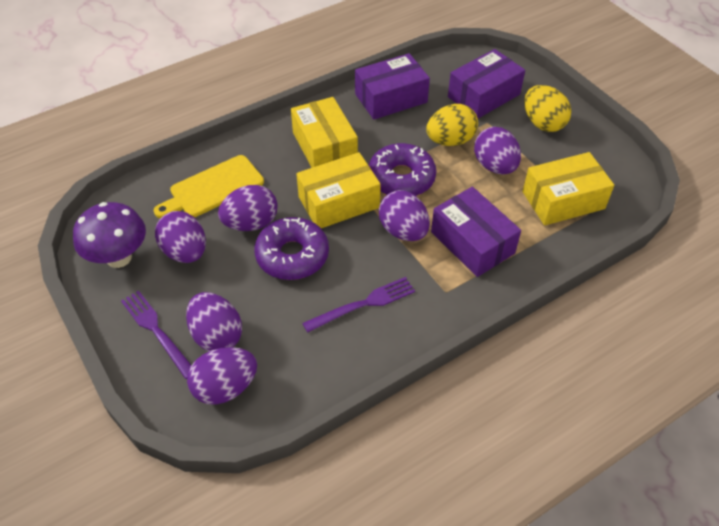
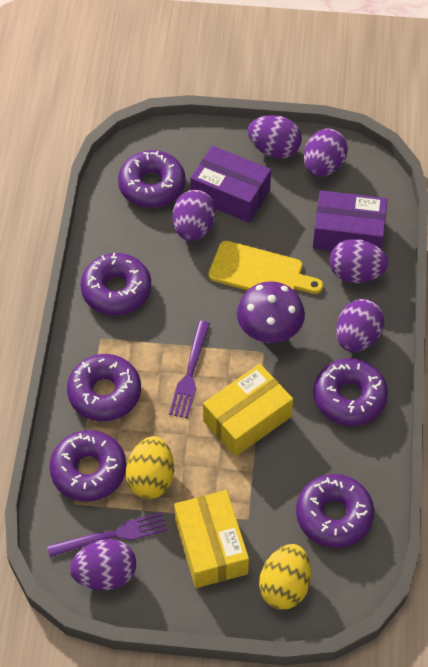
purple box: 3 -> 2
purple donut: 2 -> 6
yellow box: 3 -> 2

